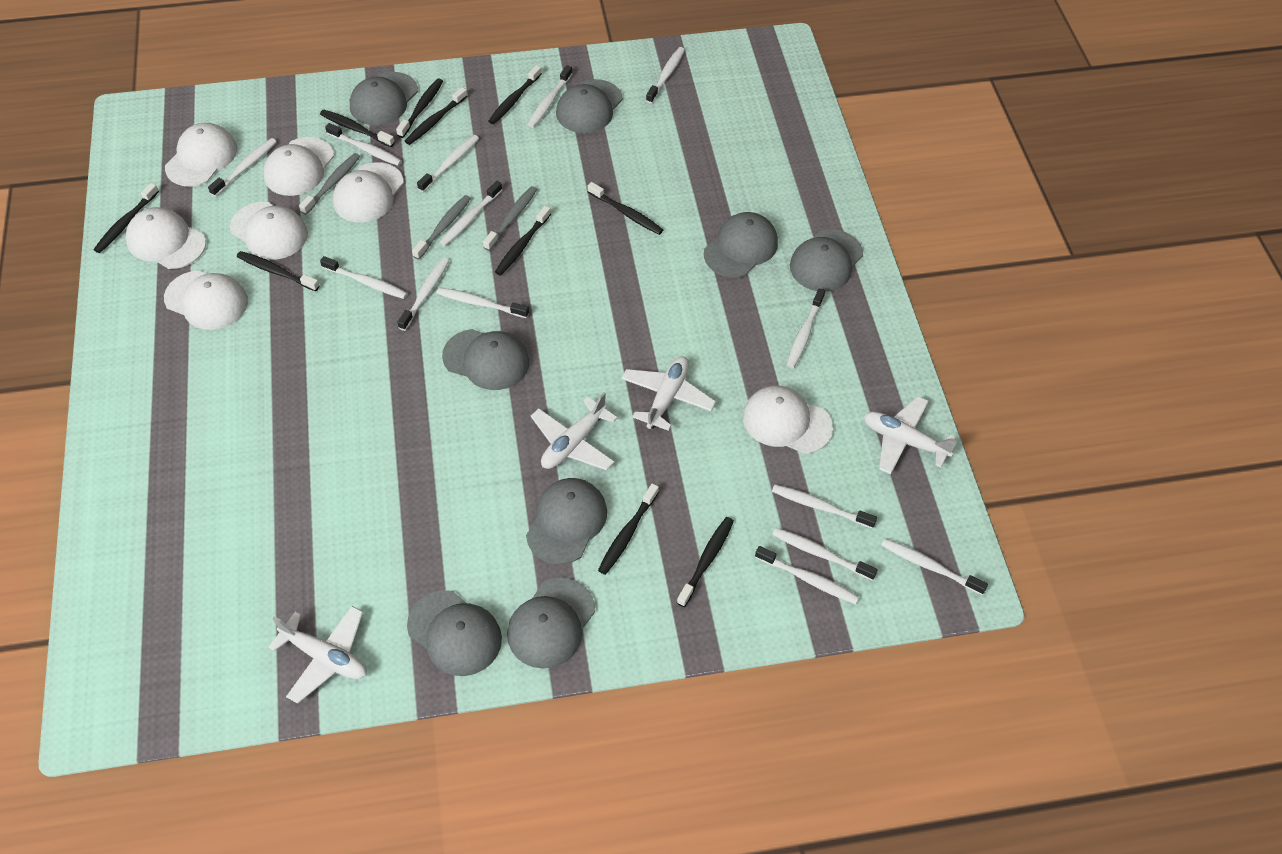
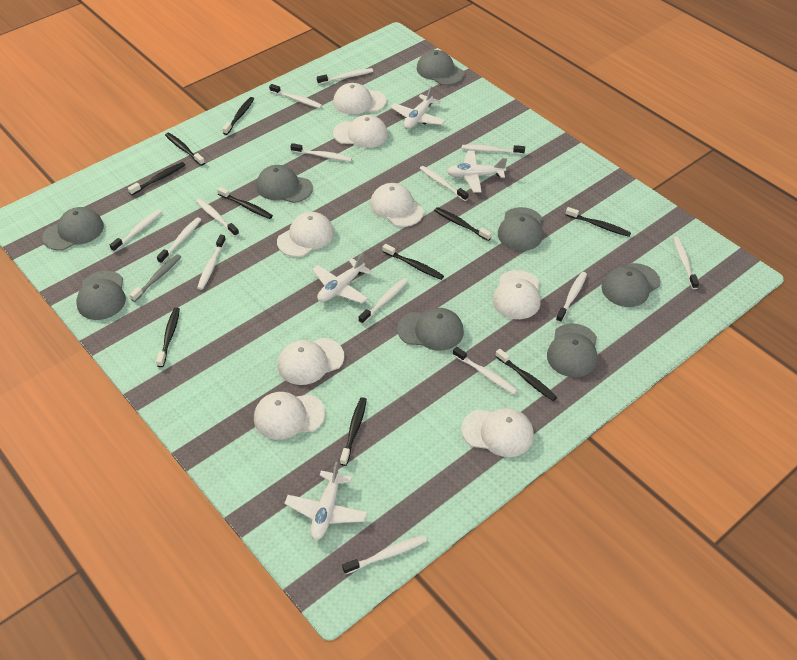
grey toothbrush: 3 -> 1
white cap: 7 -> 8

